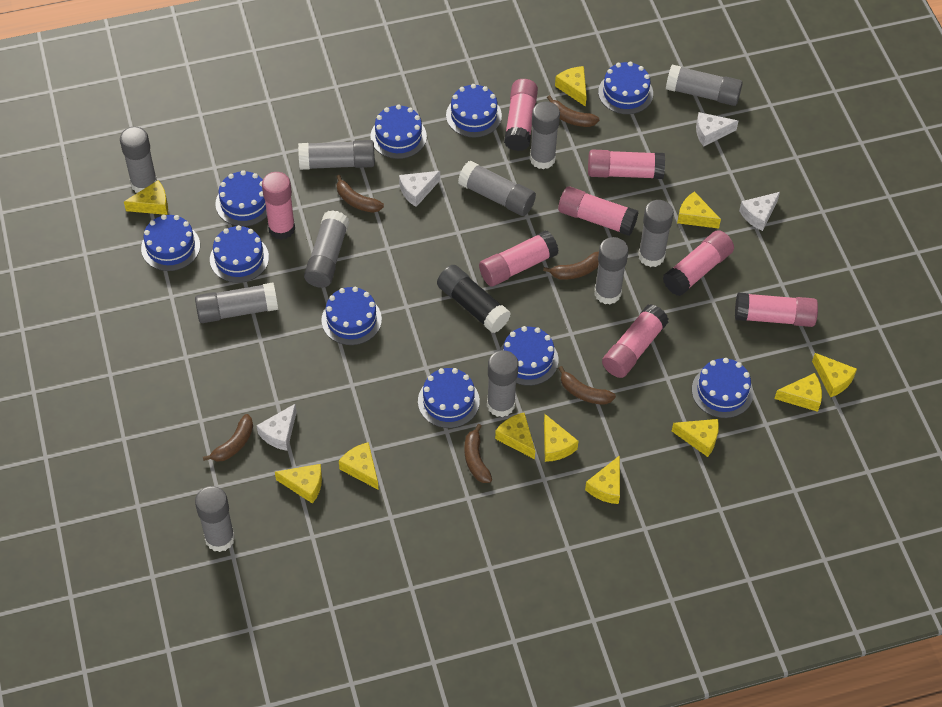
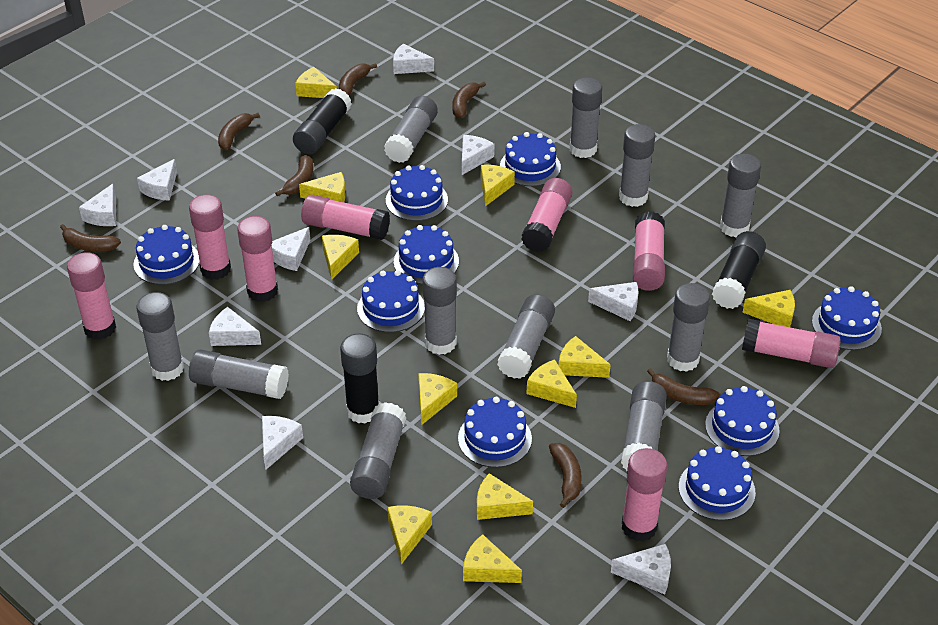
black glue stick: 1 -> 3
blue cake: 10 -> 9
brown banana: 6 -> 7
white cheese: 4 -> 9

